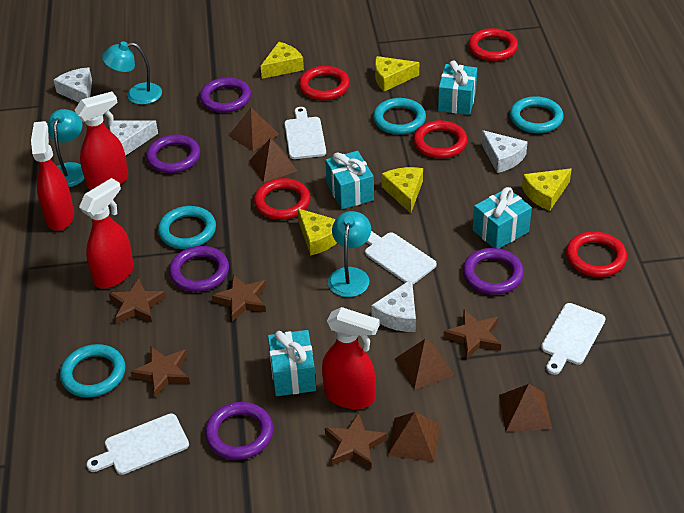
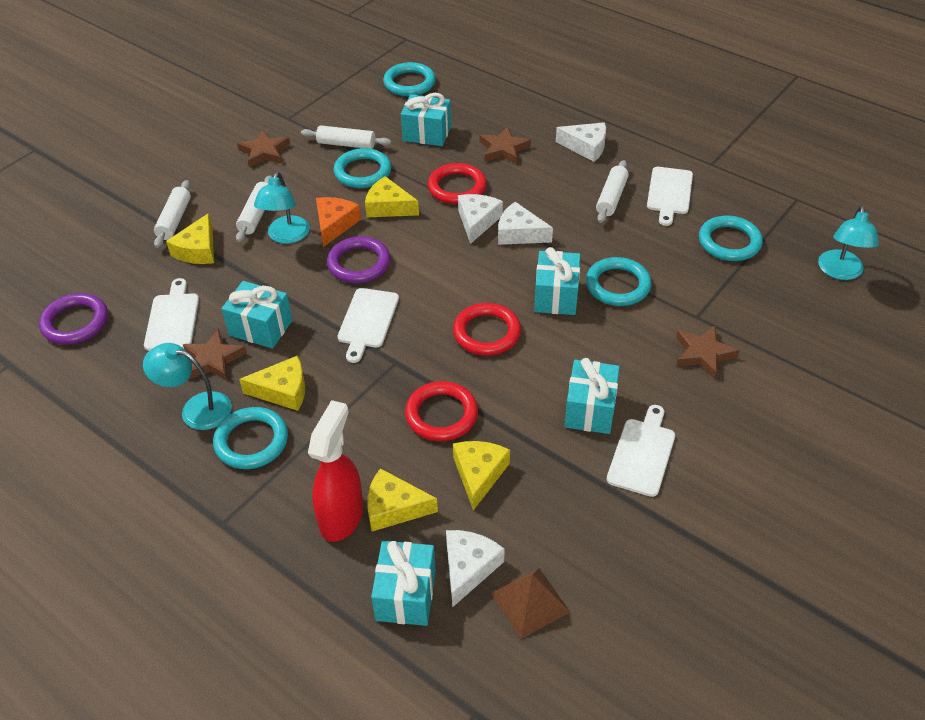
brown pyramid: 5 -> 1
brown star: 5 -> 4
orange cheese: 0 -> 1
purple ring: 5 -> 2
red ring: 5 -> 3
red spray bottle: 4 -> 1
turquoise gift: 4 -> 5
turquoise ring: 4 -> 5
white rolling pin: 0 -> 4

